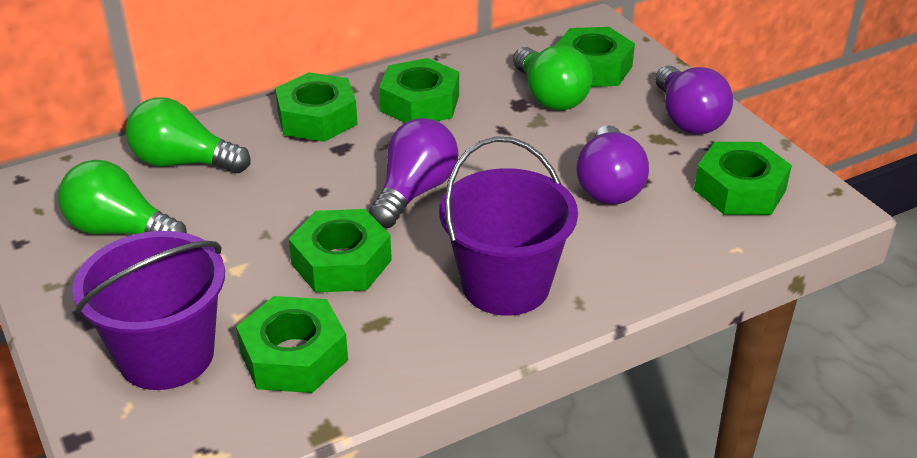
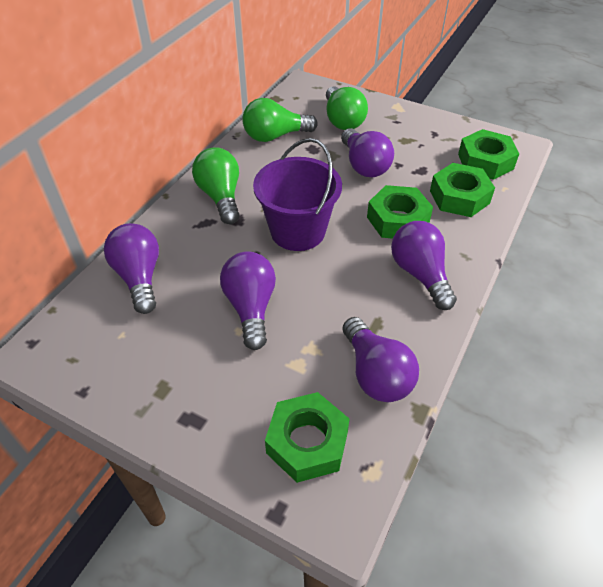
green nut: 6 -> 4
purple bucket: 2 -> 1
purple light bulb: 3 -> 5

